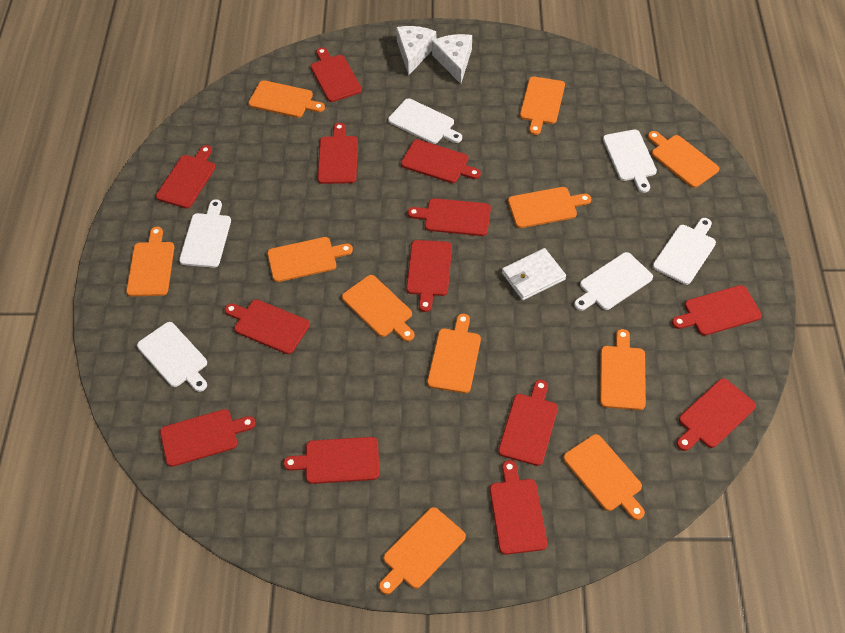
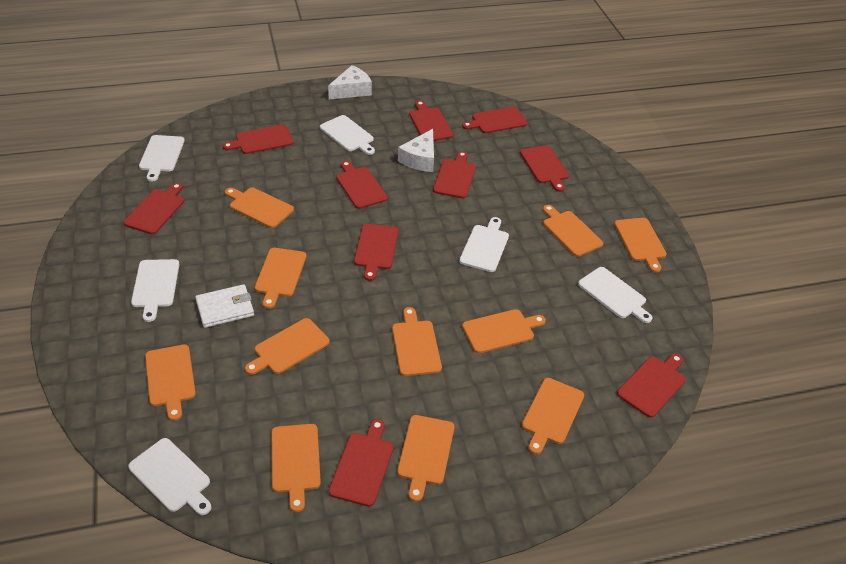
red cutting board: 13 -> 10

